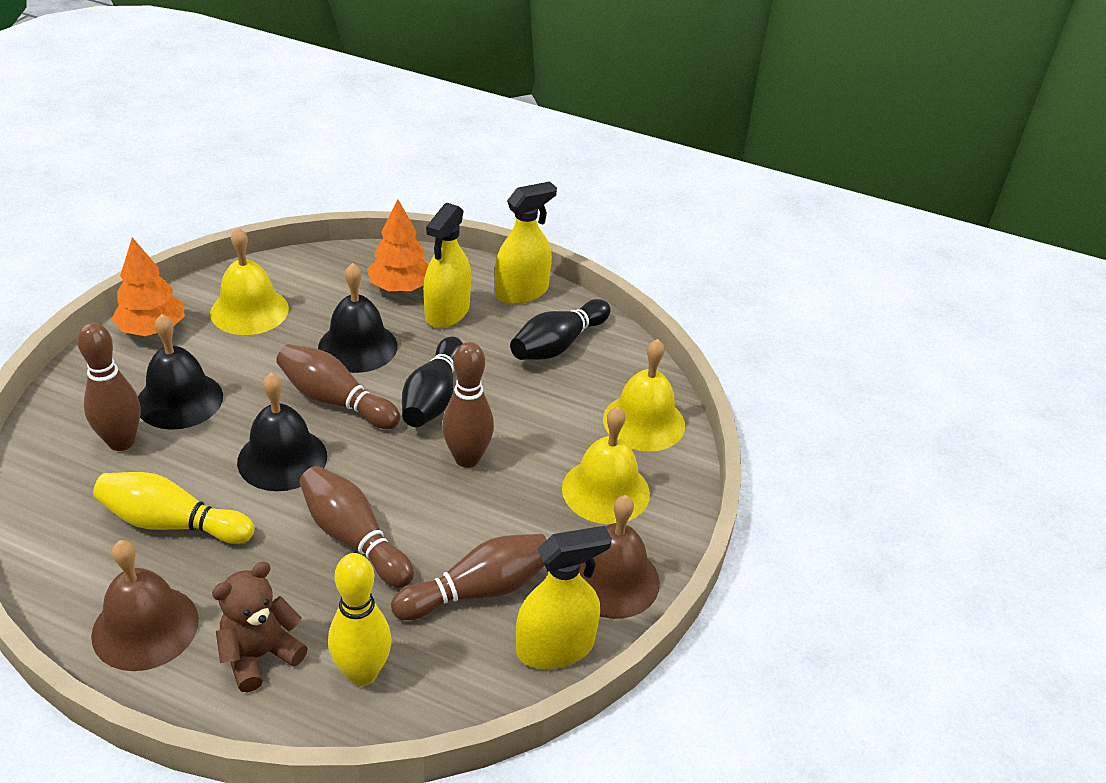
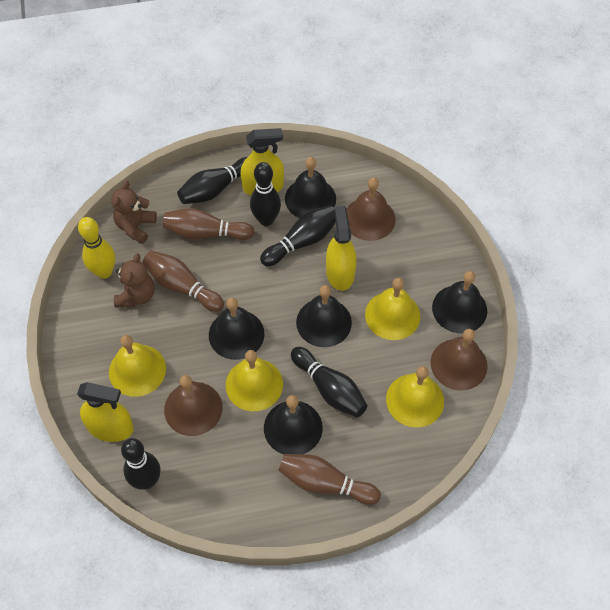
black bell: 3 -> 5
black bowling pin: 2 -> 5
brown bell: 2 -> 3
brown bowling pin: 5 -> 3
brown teddy bear: 1 -> 2
orange tree: 2 -> 0
yellow bell: 3 -> 4
yellow bowling pin: 2 -> 1

